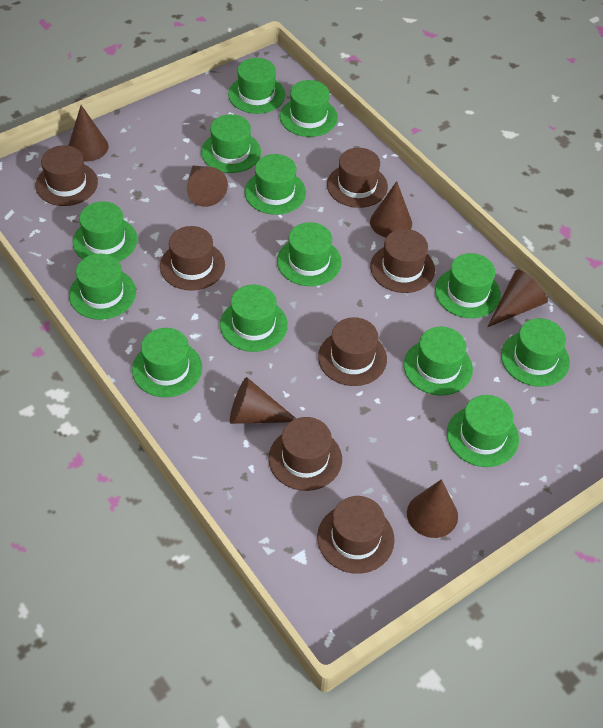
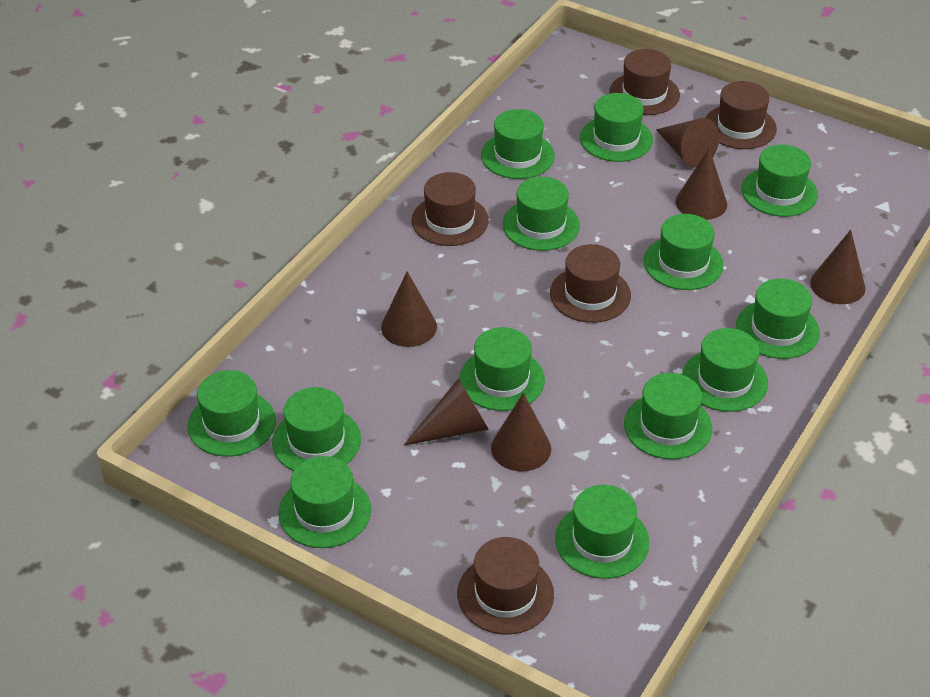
brown hat: 7 -> 5

